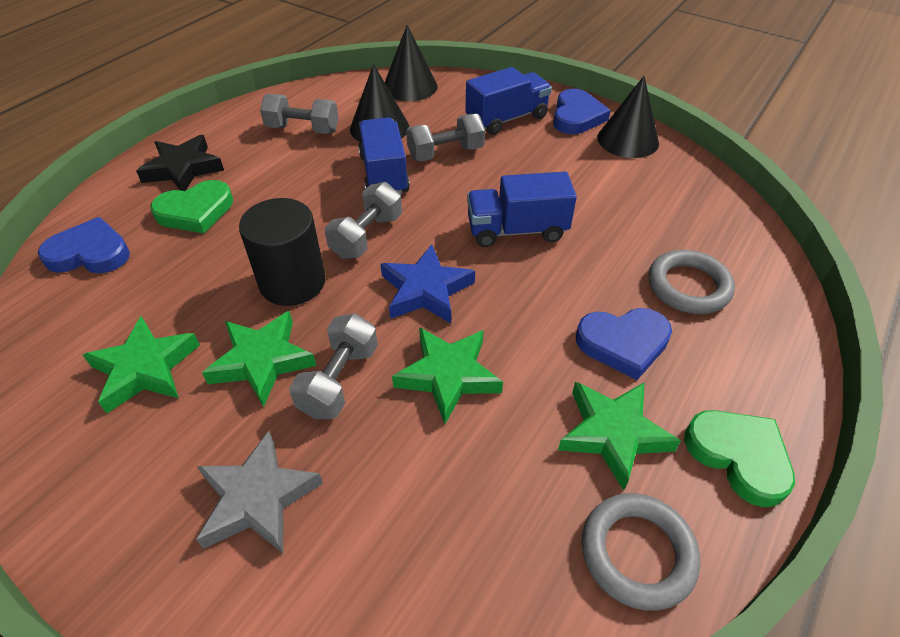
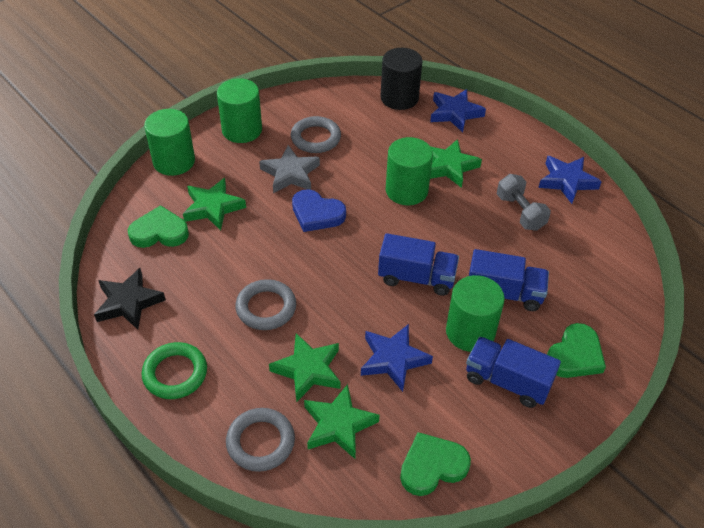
black cone: 3 -> 0
blue heart: 3 -> 1
blue star: 1 -> 3
green cylinder: 0 -> 4
green heart: 2 -> 3
green ring: 0 -> 1
grey dumbbell: 4 -> 1
grey ring: 2 -> 3

